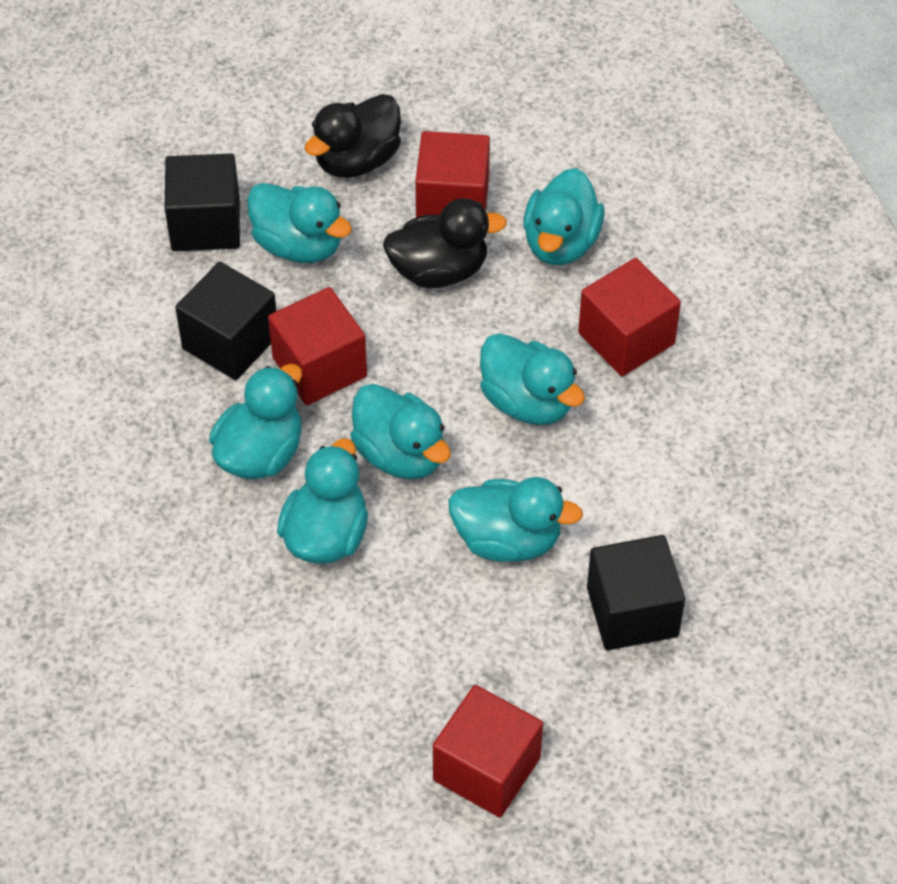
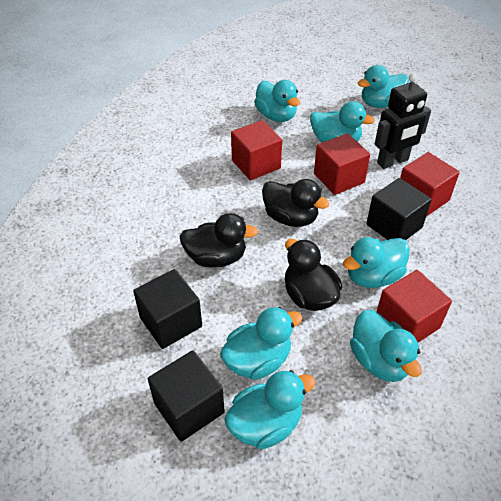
black duck: 2 -> 3
black robot: 0 -> 1

